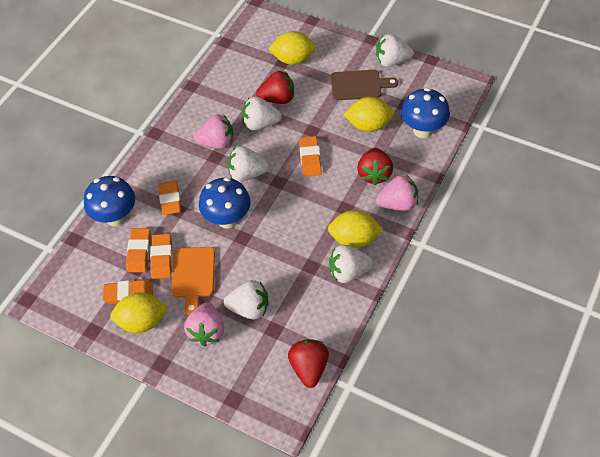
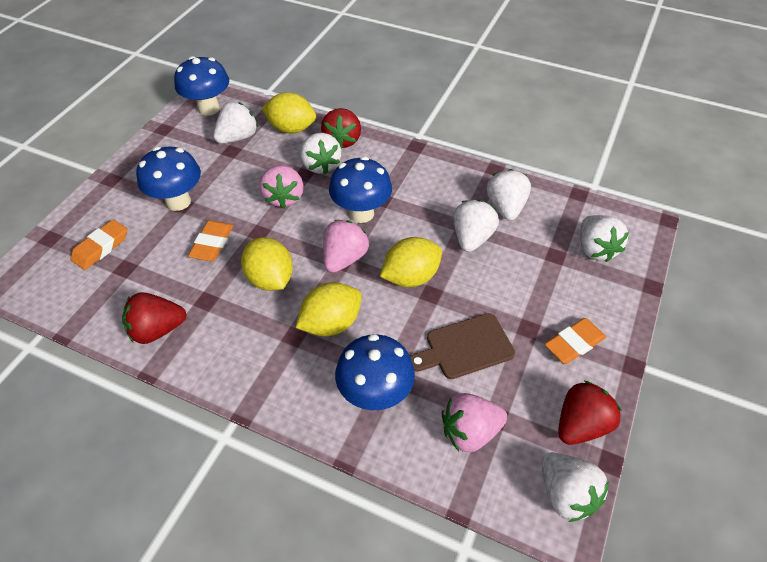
blue mushroom: 3 -> 4
orange cutting board: 1 -> 0
orange eraser: 5 -> 3
white strawberry: 5 -> 6

